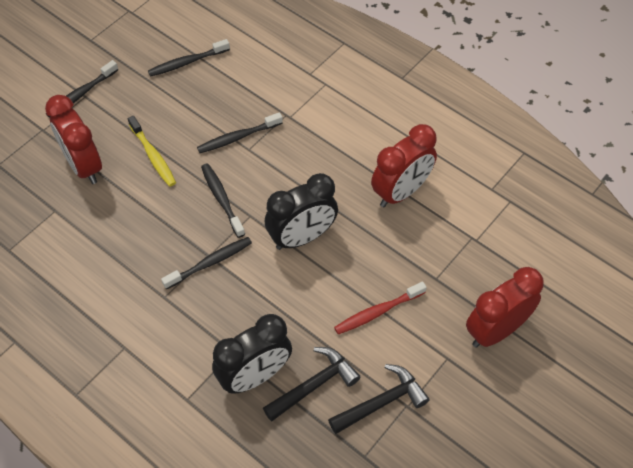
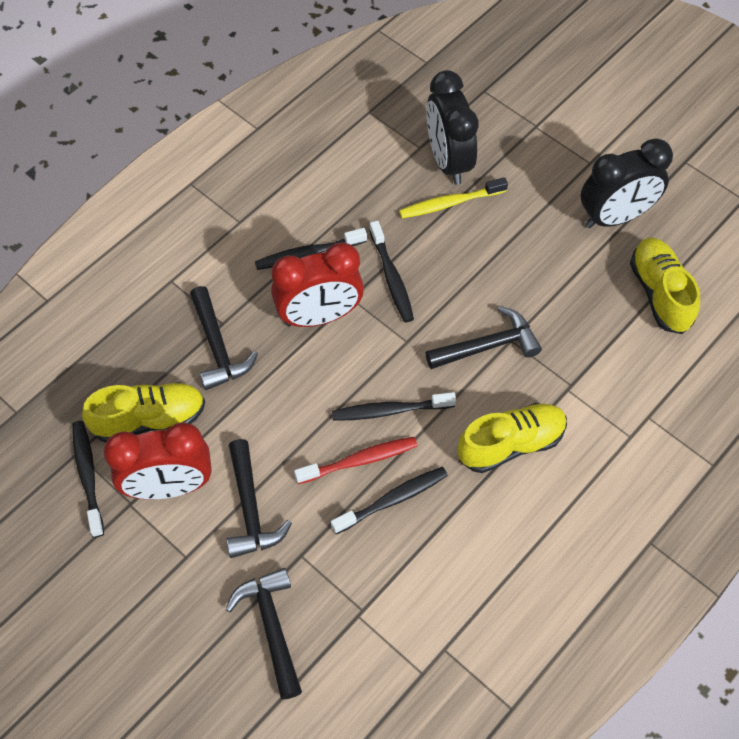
black hammer: 2 -> 4
red clock: 3 -> 2
yellow shoe: 0 -> 3

